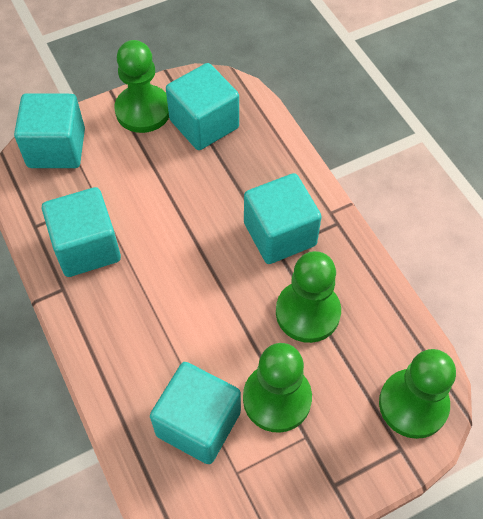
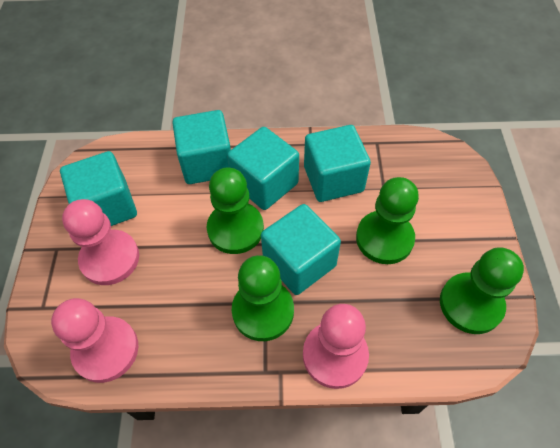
pink pawn: 0 -> 3

